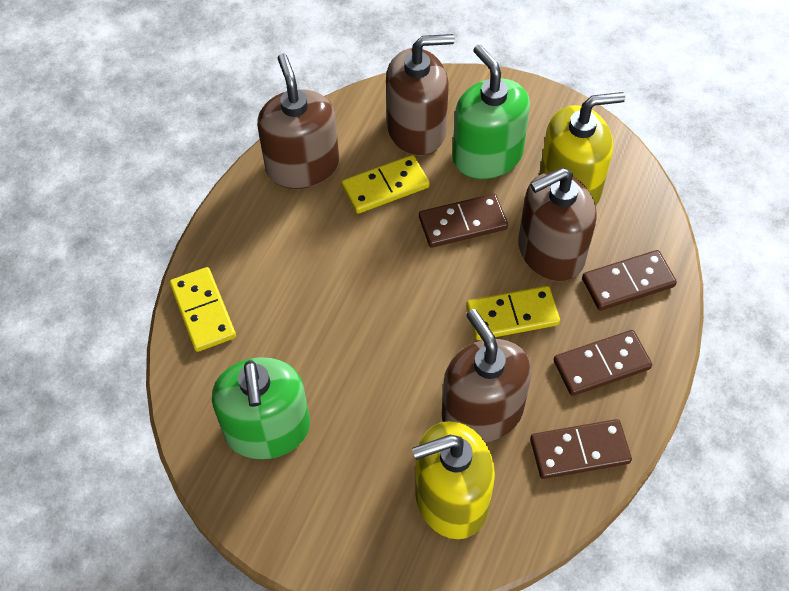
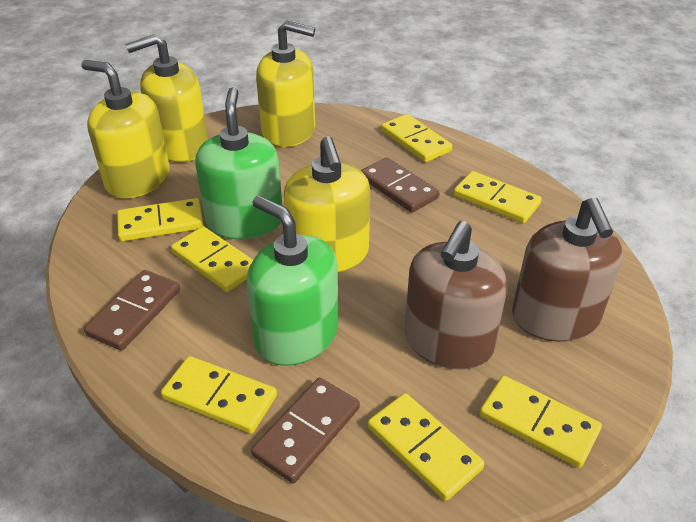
brown domino: 4 -> 3
brown soap dispenser: 4 -> 2
yellow domino: 3 -> 7
yellow soap dispenser: 2 -> 4

